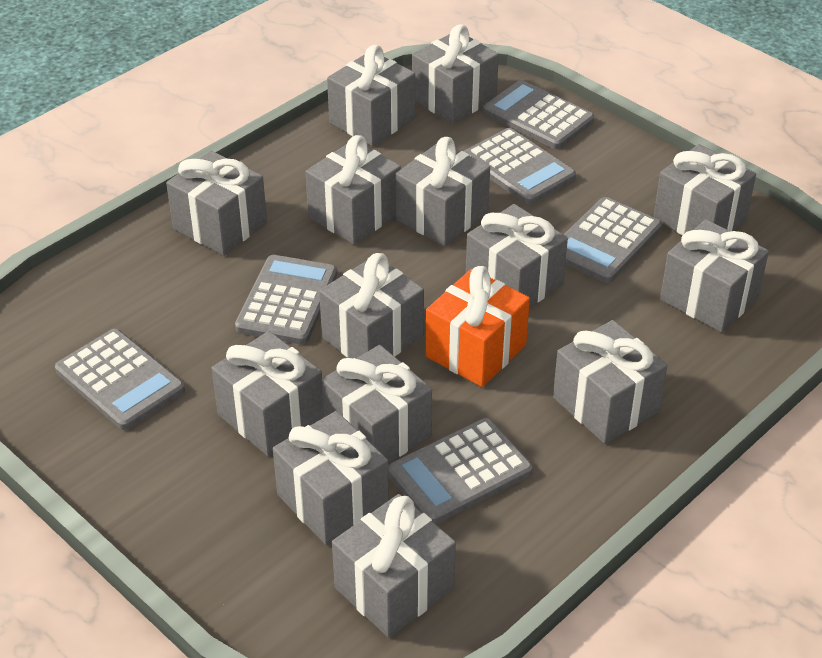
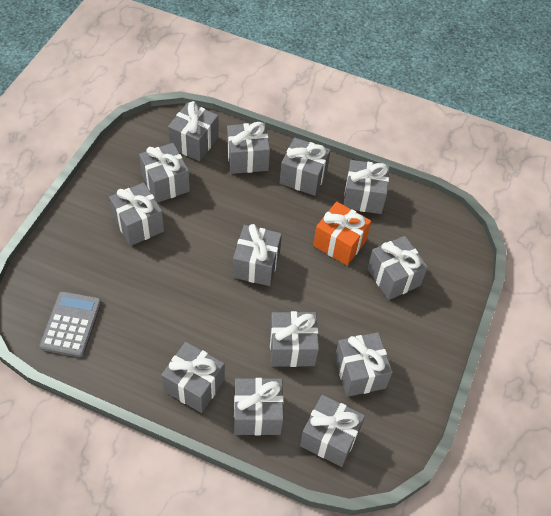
grey calculator: 6 -> 1
grey gift: 14 -> 13

